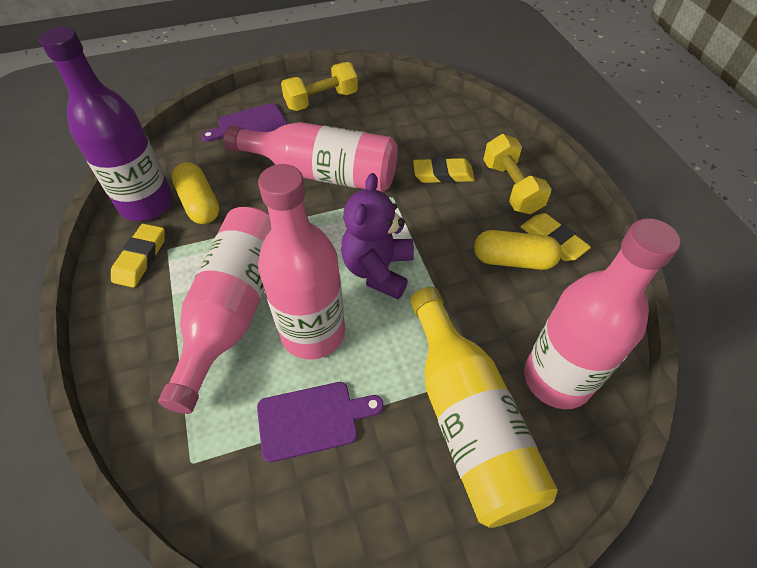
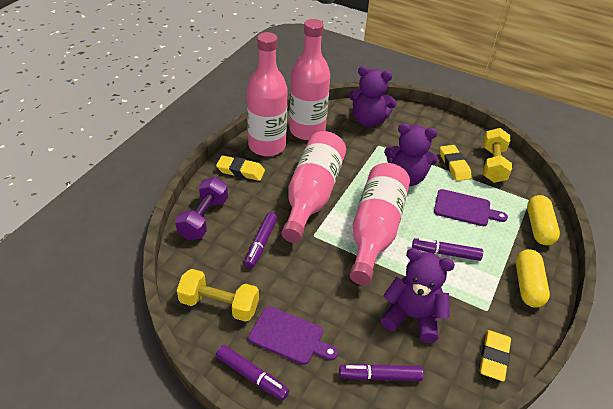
purple bottle: 1 -> 0
purple dumbbell: 0 -> 1
purple marker: 0 -> 4
purple teddy bear: 1 -> 3
yellow bottle: 1 -> 0

